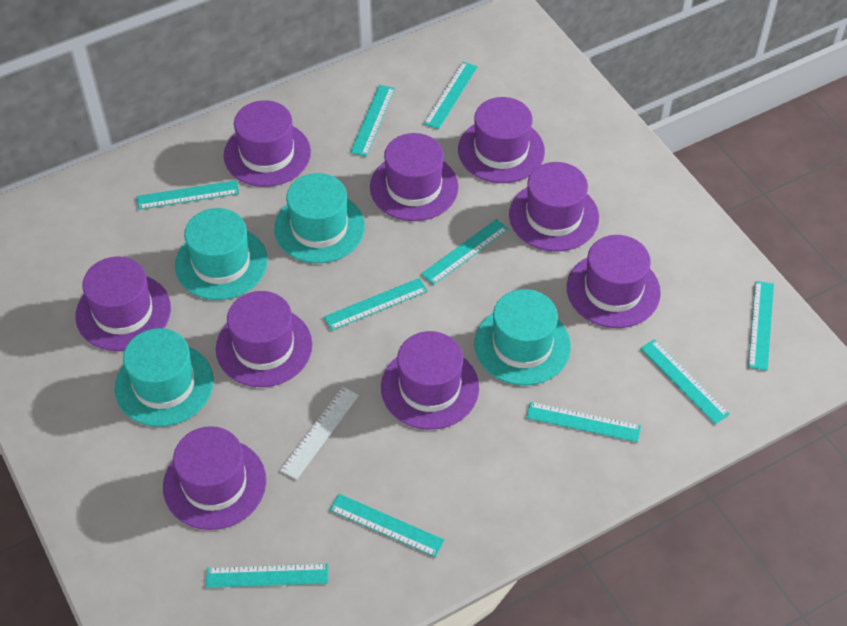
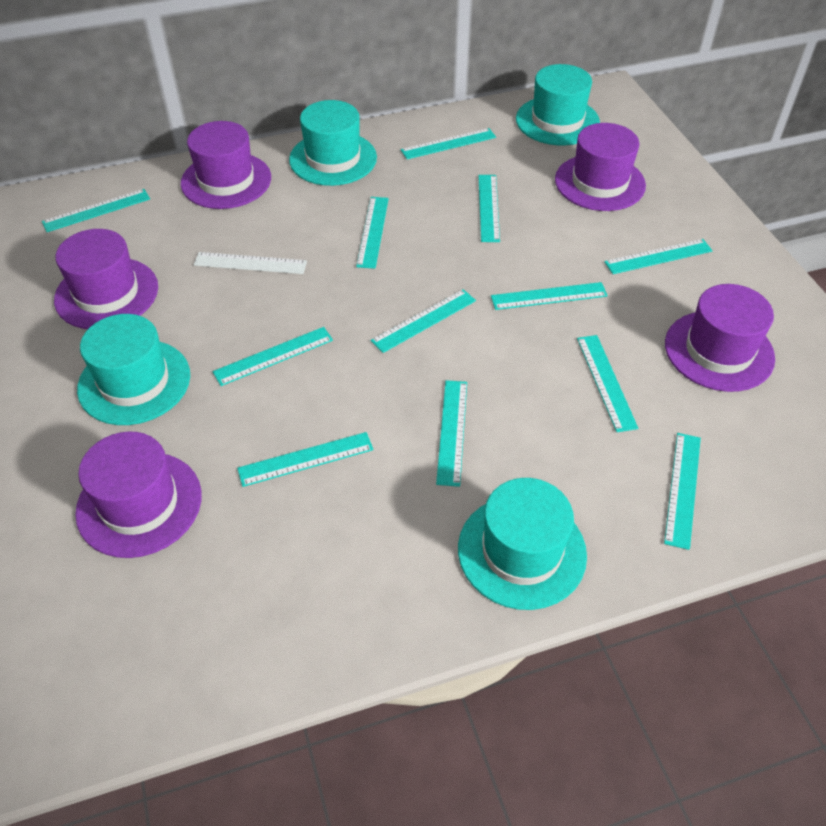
purple hat: 9 -> 5
turquoise ruler: 10 -> 12

